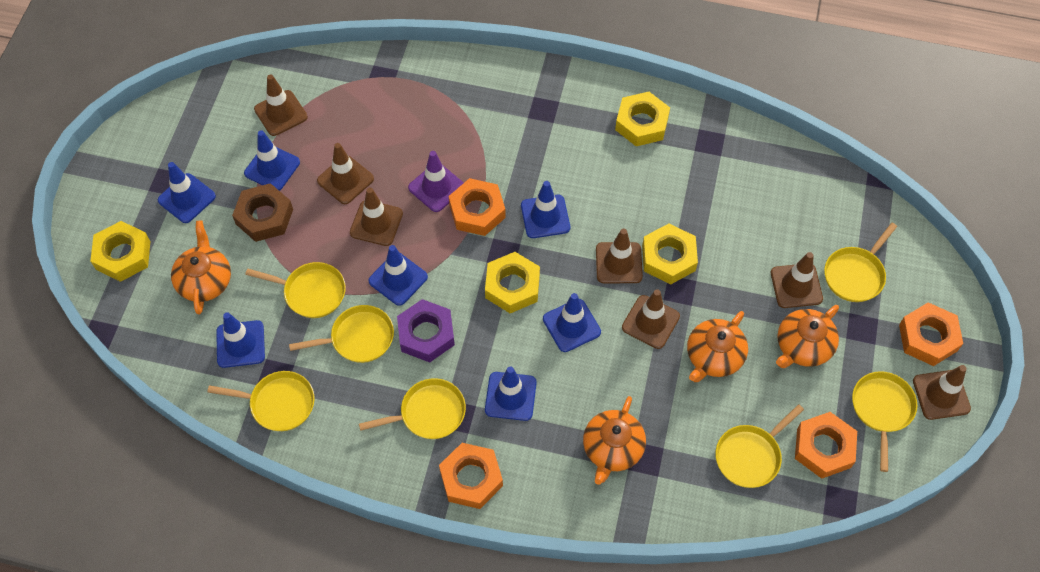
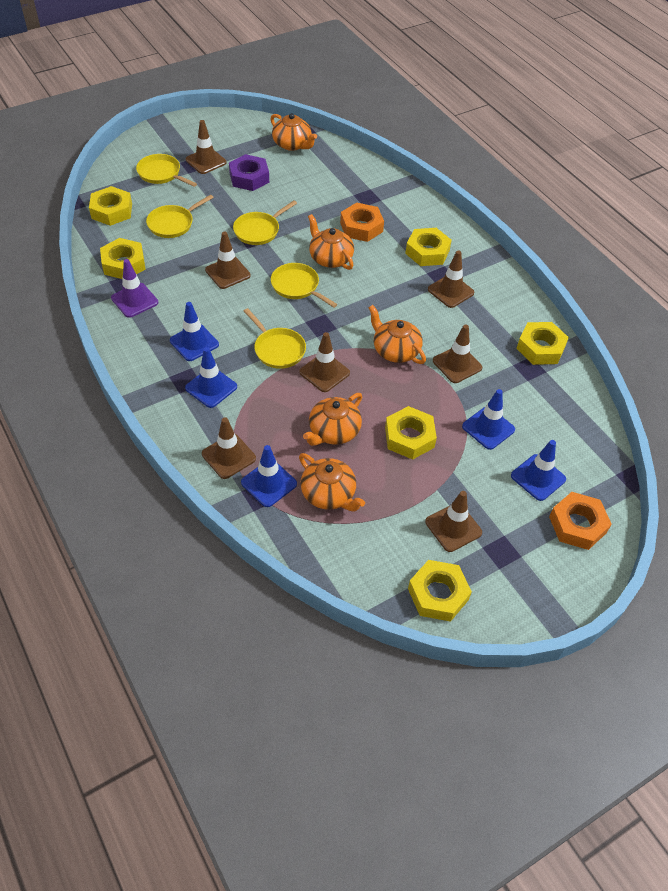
blue traffic cone: 7 -> 5
brown nut: 1 -> 0
orange nut: 4 -> 2
orange teapot: 4 -> 5
yellow nut: 4 -> 6
yellow pan: 7 -> 5

